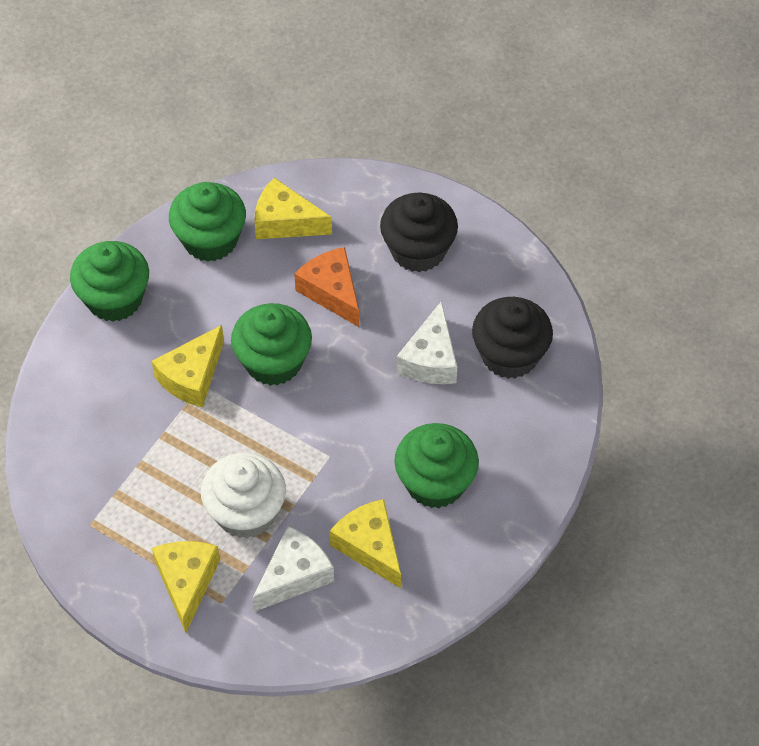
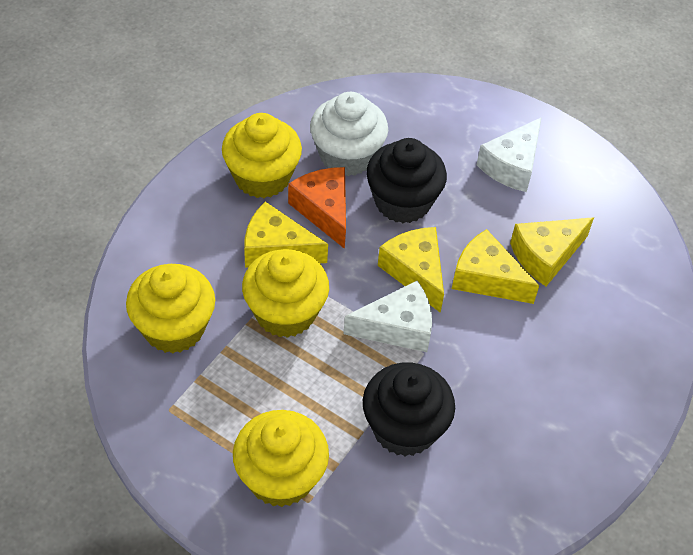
green cupcake: 4 -> 0
yellow cupcake: 0 -> 4

